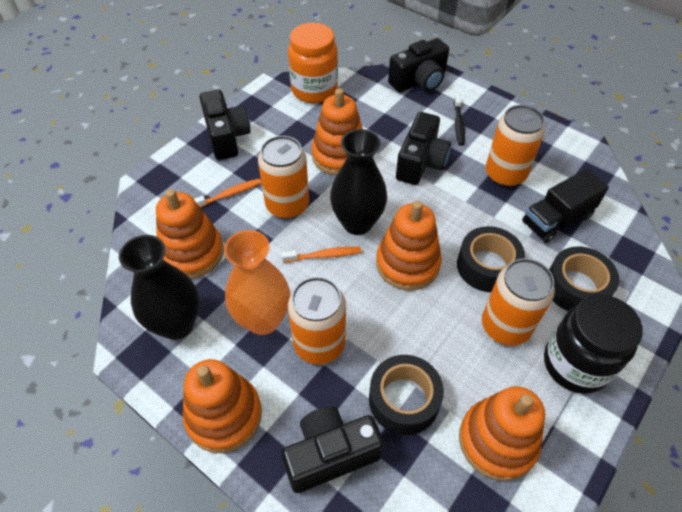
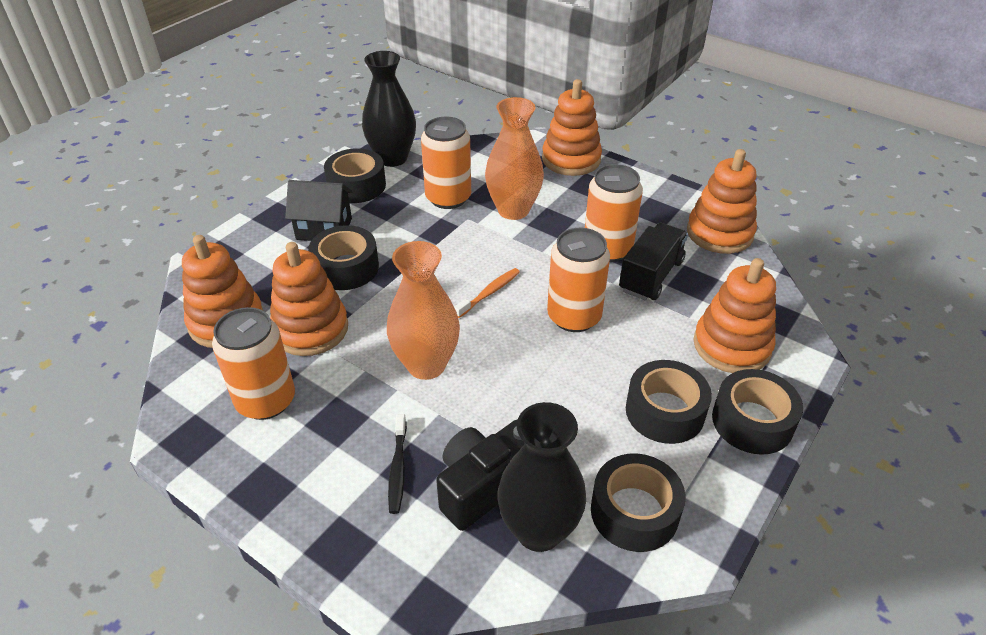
black camera: 4 -> 1
black house: 0 -> 1
black jar: 1 -> 0
black tape: 3 -> 5
orange jar: 1 -> 0
orange toothbrush: 2 -> 1
orange vase: 1 -> 2

